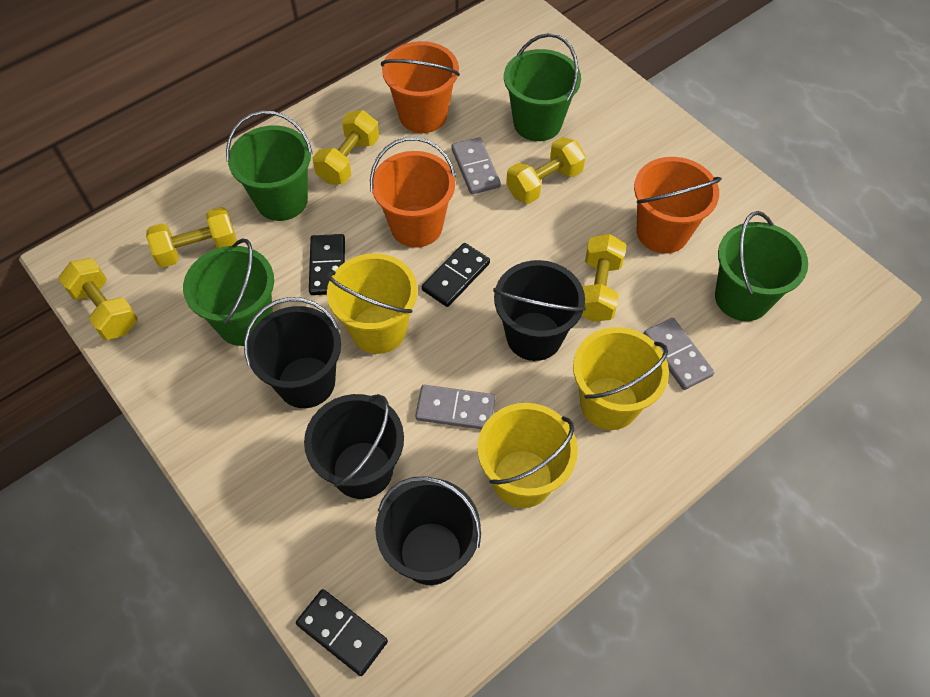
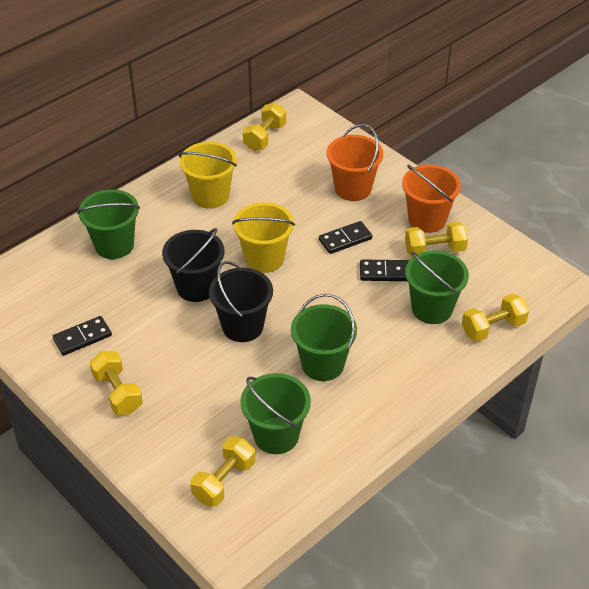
black bucket: 4 -> 2
grey domino: 3 -> 0
orange bucket: 3 -> 2
yellow bucket: 3 -> 2

